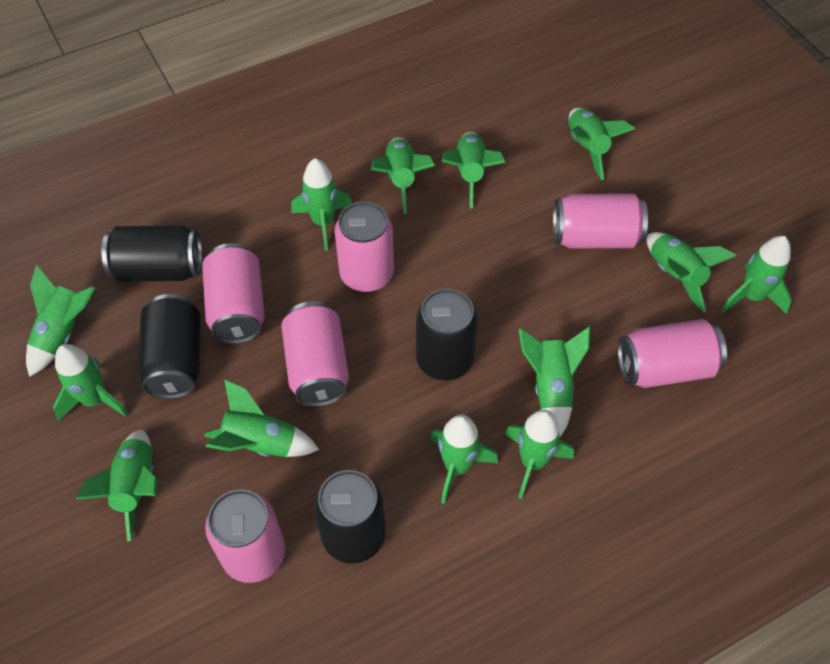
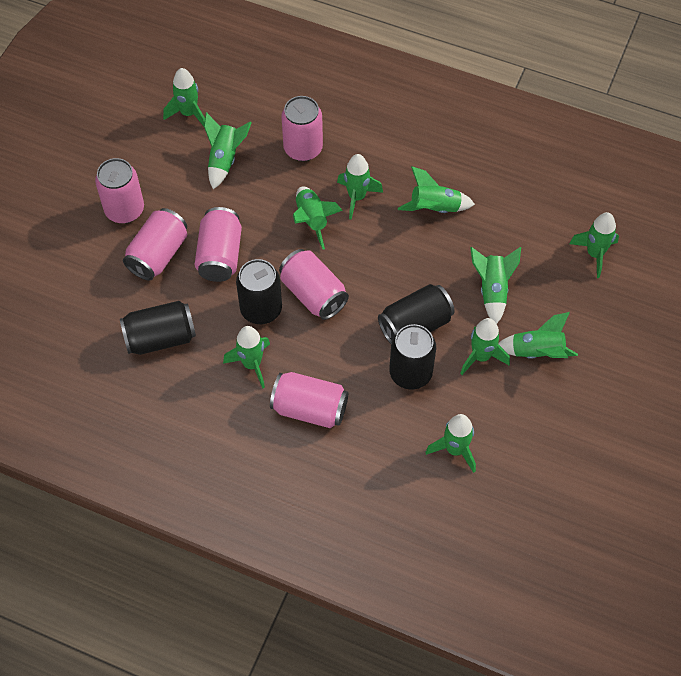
green rocket: 13 -> 11

